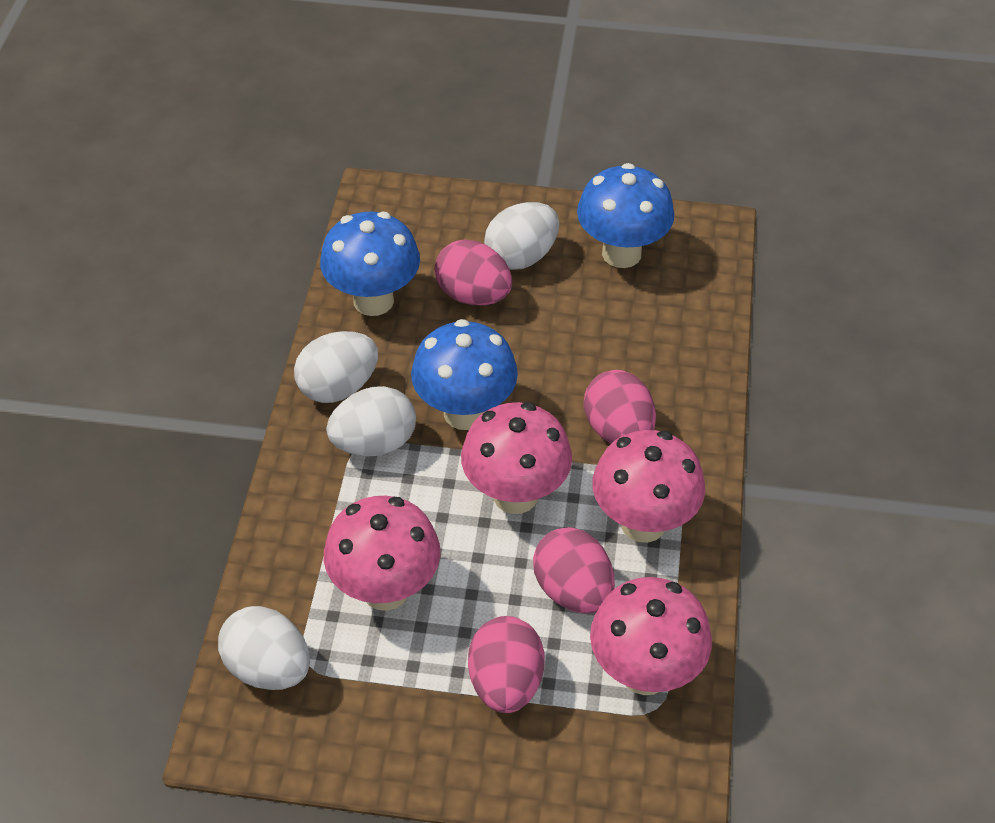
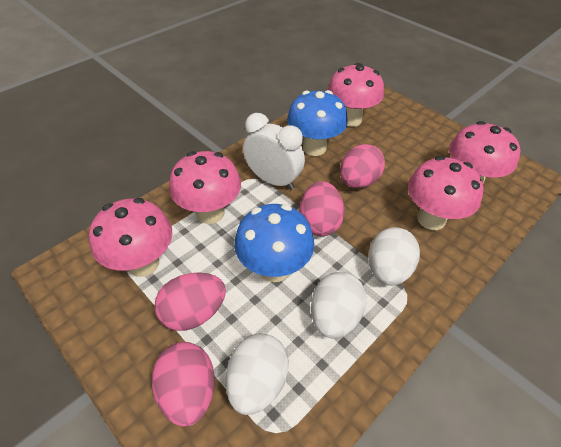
blue mushroom: 3 -> 2
pink mushroom: 4 -> 5
white clock: 0 -> 1
white egg: 4 -> 3

